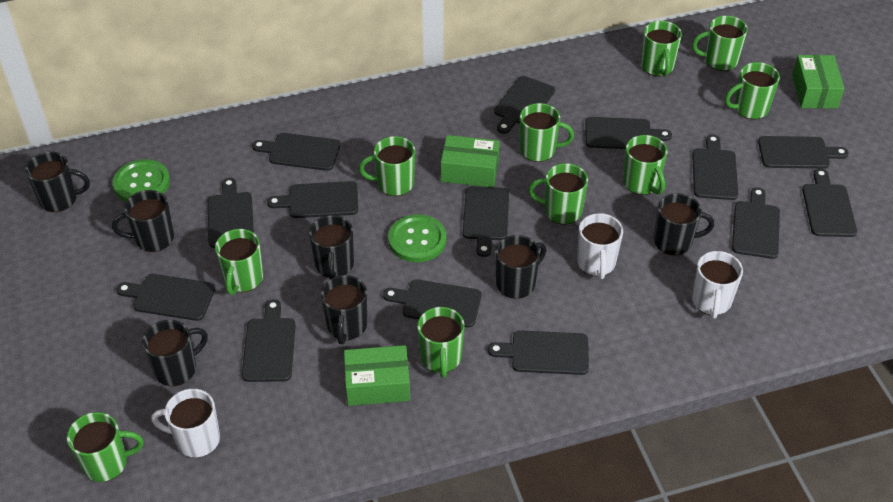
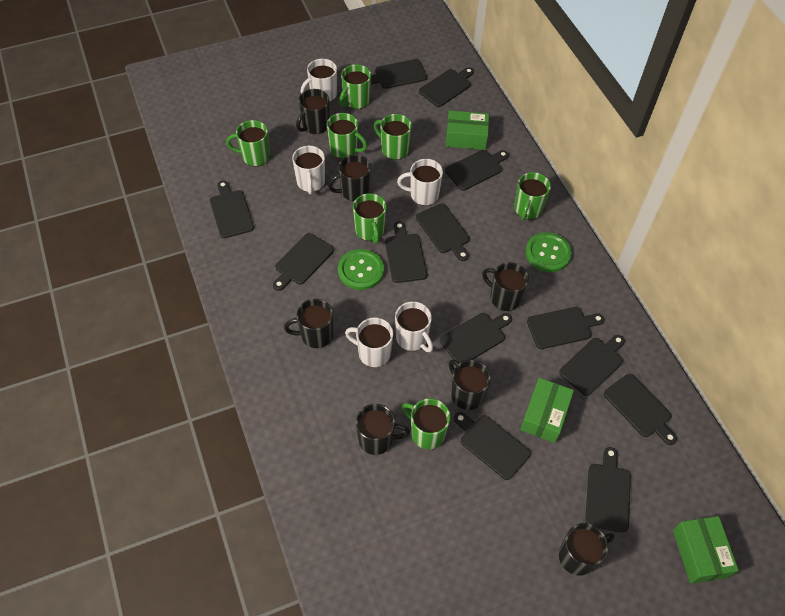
black cutting board: 14 -> 13
green mug: 10 -> 7
white mug: 3 -> 5

